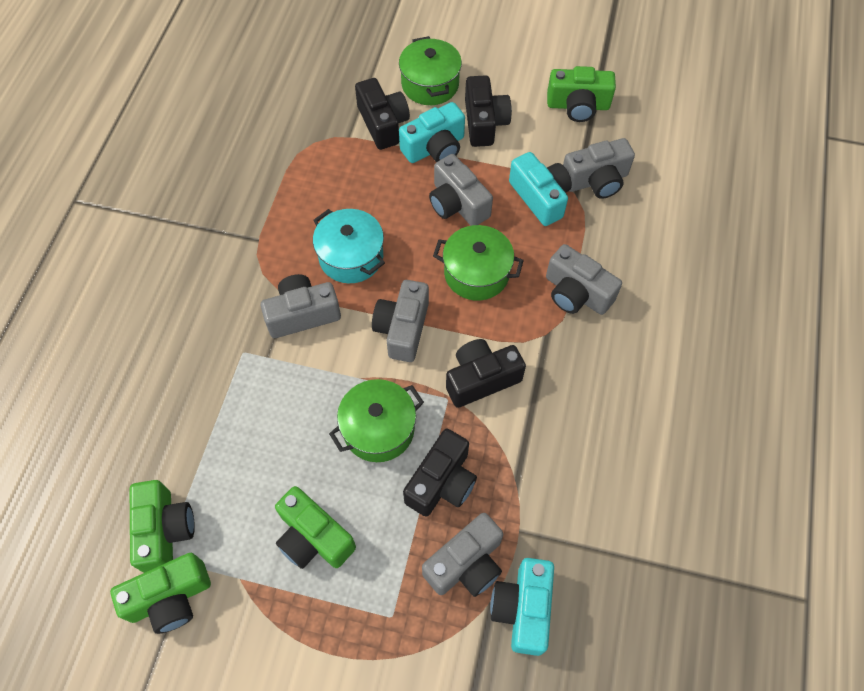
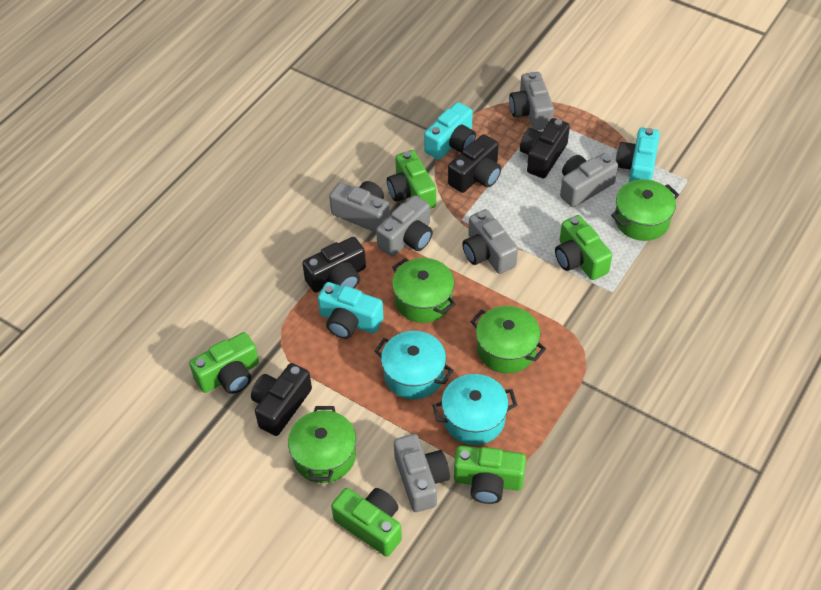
green camera: 4 -> 5
green pot: 3 -> 4
turquoise pot: 1 -> 2

